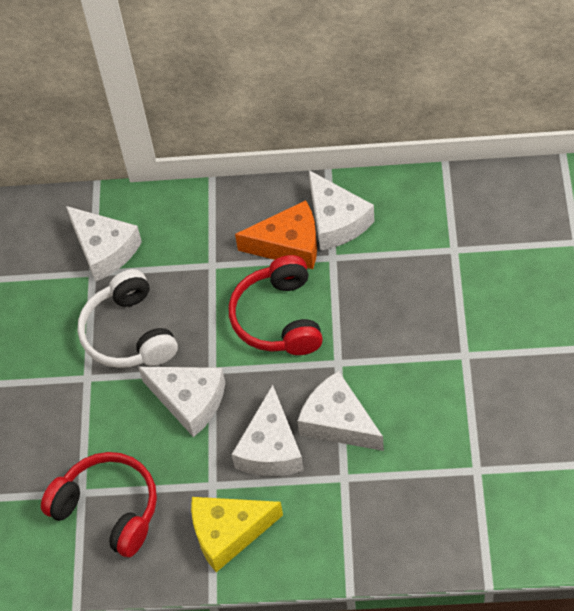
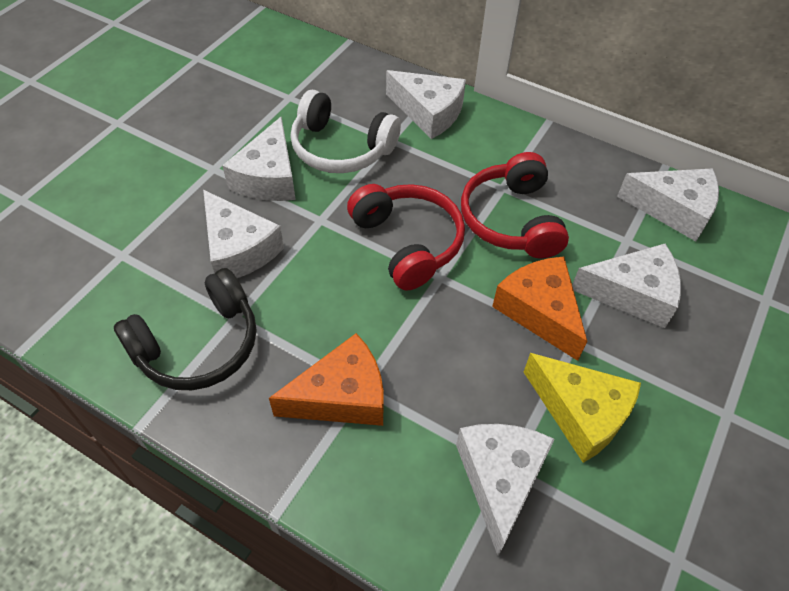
black headphones: 0 -> 1
orange cheese: 1 -> 2
white cheese: 5 -> 6

